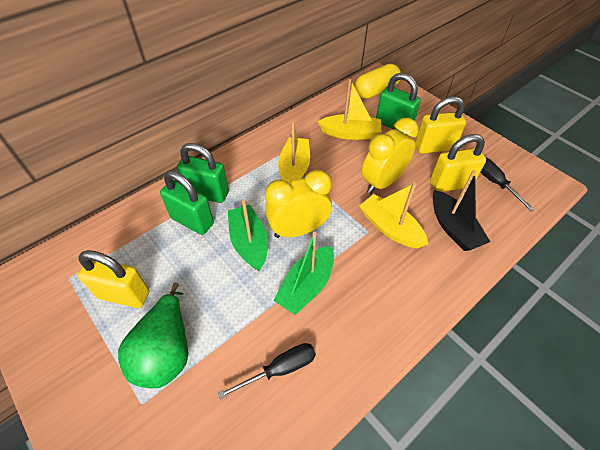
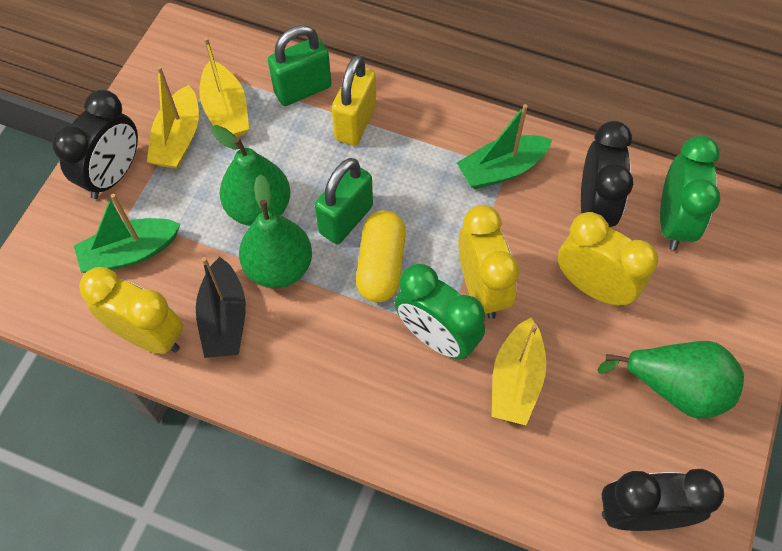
black clock: 0 -> 3
black screwdriver: 2 -> 0
green clock: 0 -> 2
green padlock: 3 -> 2
green pear: 1 -> 3
yellow clock: 2 -> 3
yellow padlock: 3 -> 1

